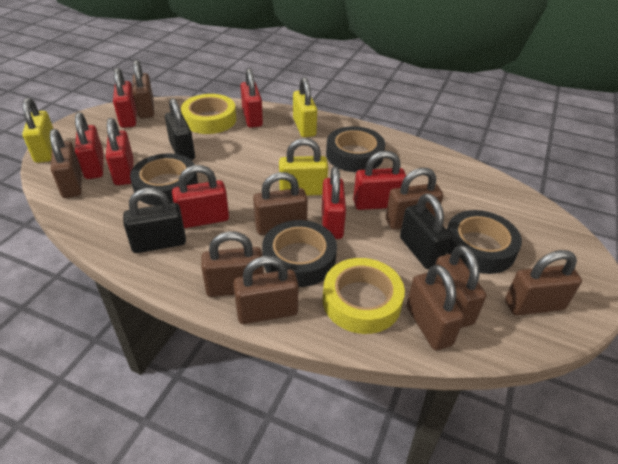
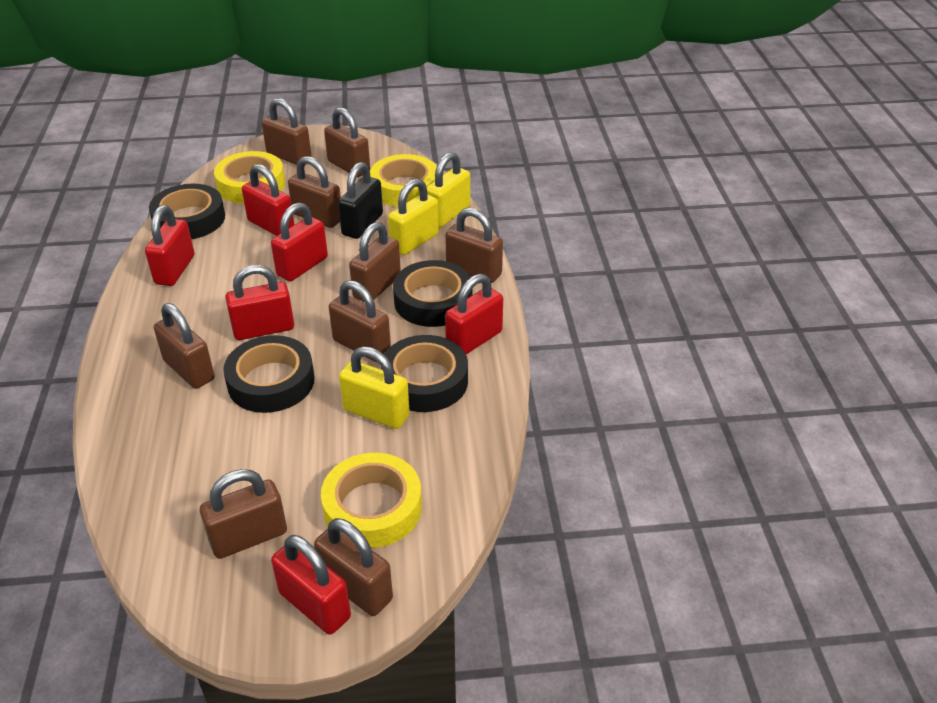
black padlock: 3 -> 1
red padlock: 7 -> 6
yellow tape: 2 -> 3

